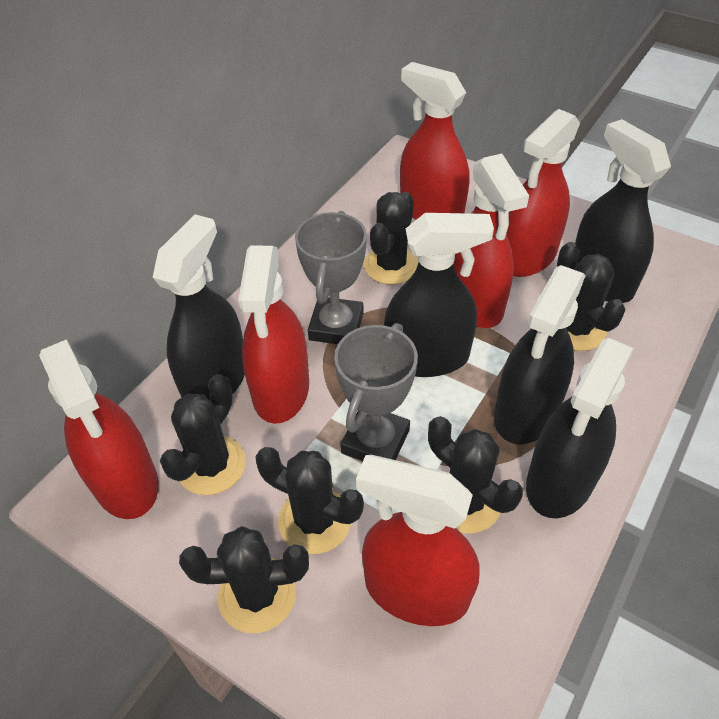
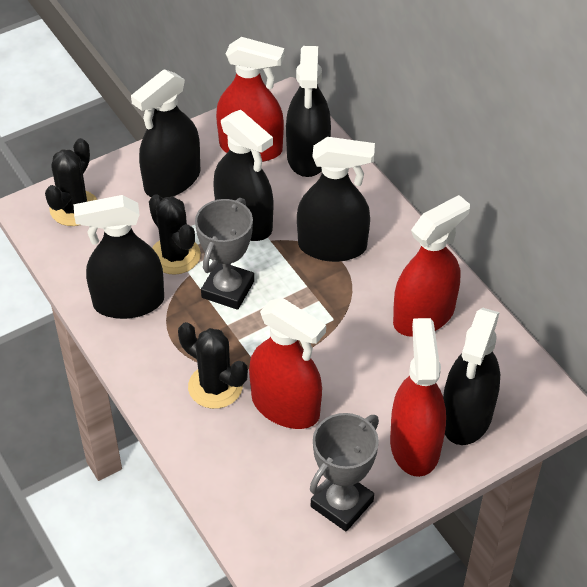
black cactus: 6 -> 3
black spray bottle: 5 -> 6
red spray bottle: 6 -> 4

